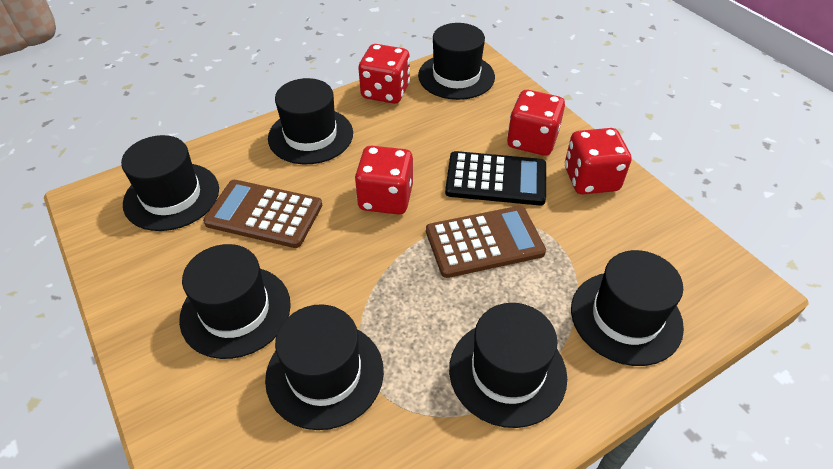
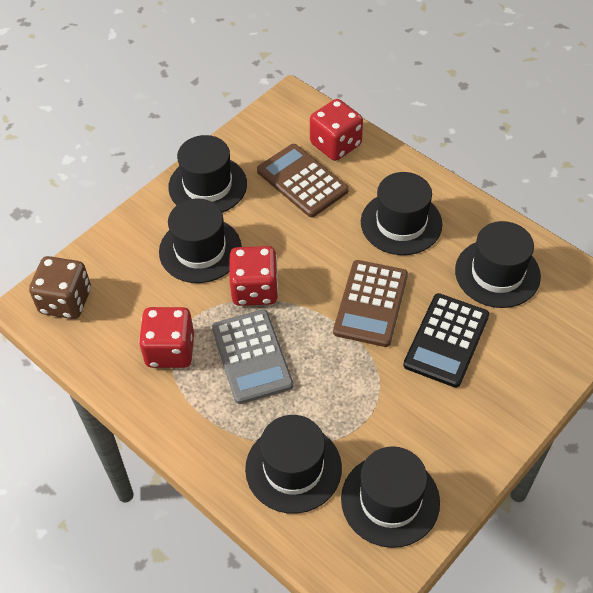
black hat: 7 -> 6
brown dice: 0 -> 1
grey calculator: 0 -> 1
red dice: 4 -> 3

